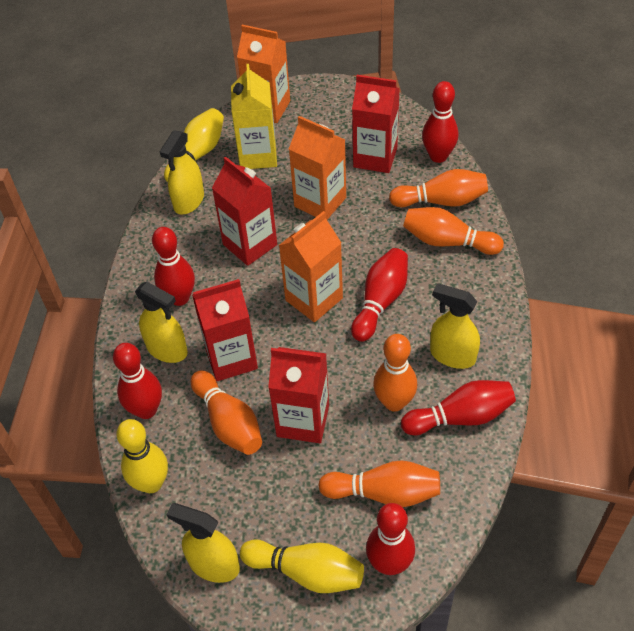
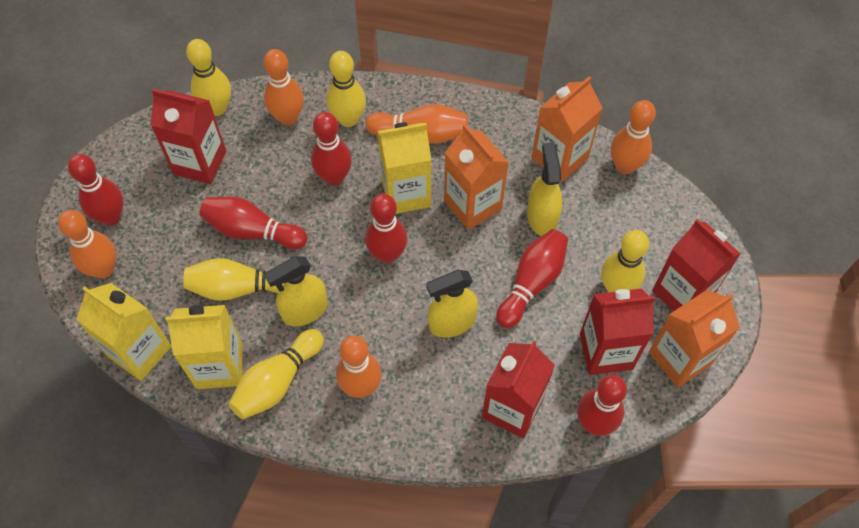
yellow bowling pin: 3 -> 5
yellow carton: 1 -> 3
yellow spray bottle: 4 -> 3

